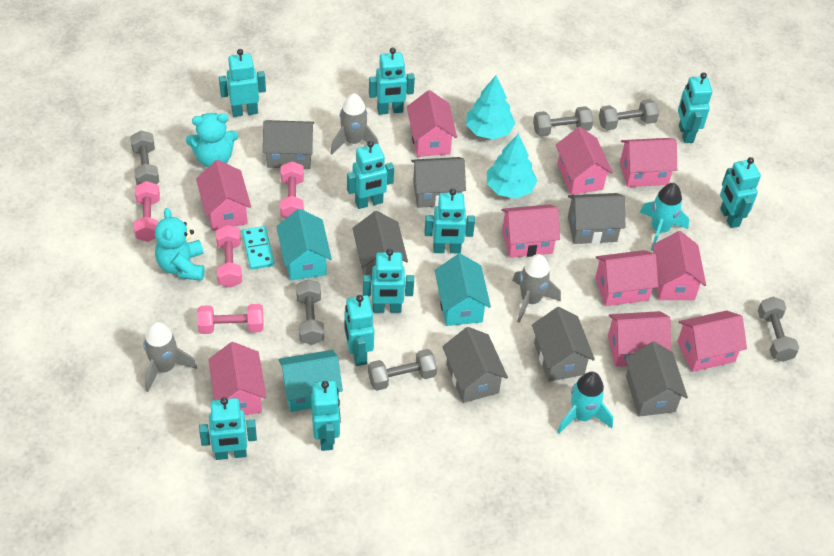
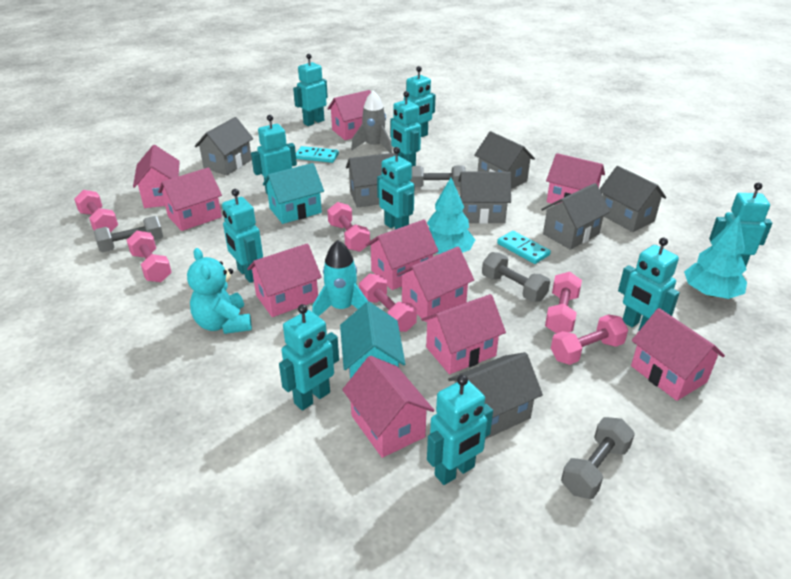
grey dumbbell: 6 -> 4
grey rocket: 3 -> 1
pink dumbbell: 4 -> 6
turquoise domino: 1 -> 2
turquoise house: 3 -> 2
turquoise rocket: 2 -> 1
turquoise teddy bear: 2 -> 1

